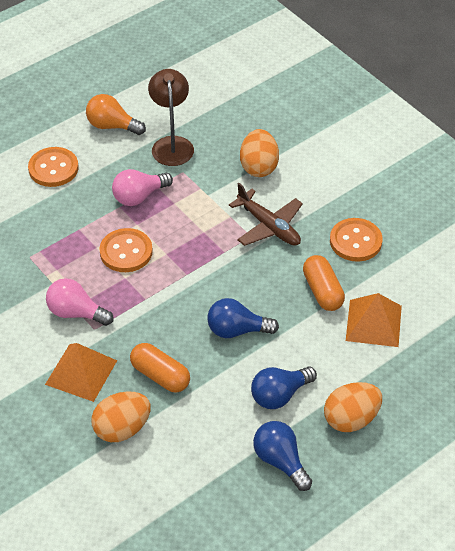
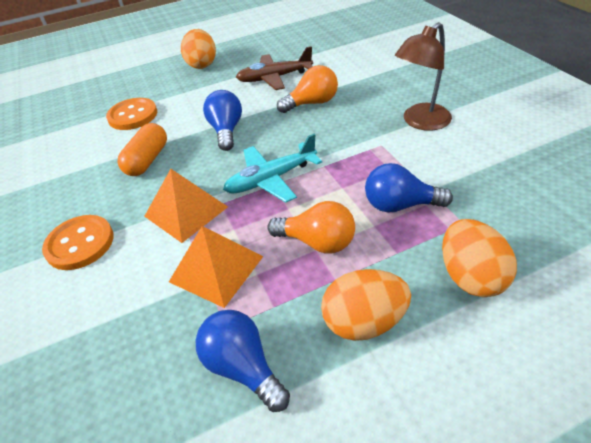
orange button: 3 -> 2
orange capsule: 2 -> 1
orange light bulb: 1 -> 2
pink light bulb: 2 -> 0
turquoise plane: 0 -> 1

